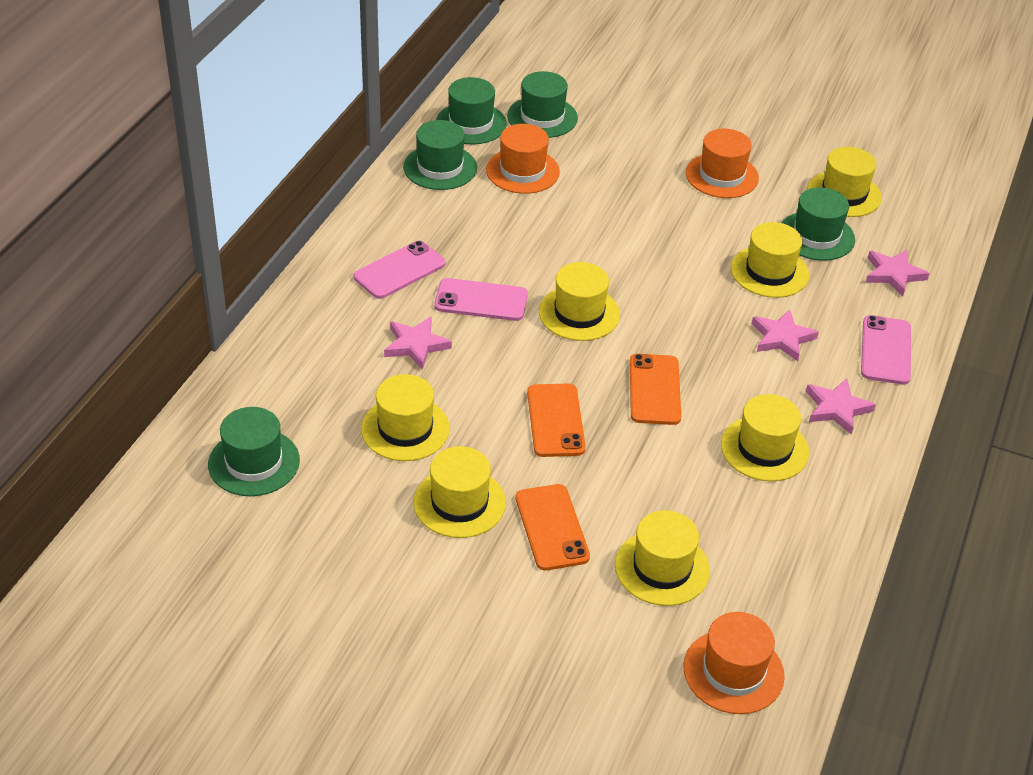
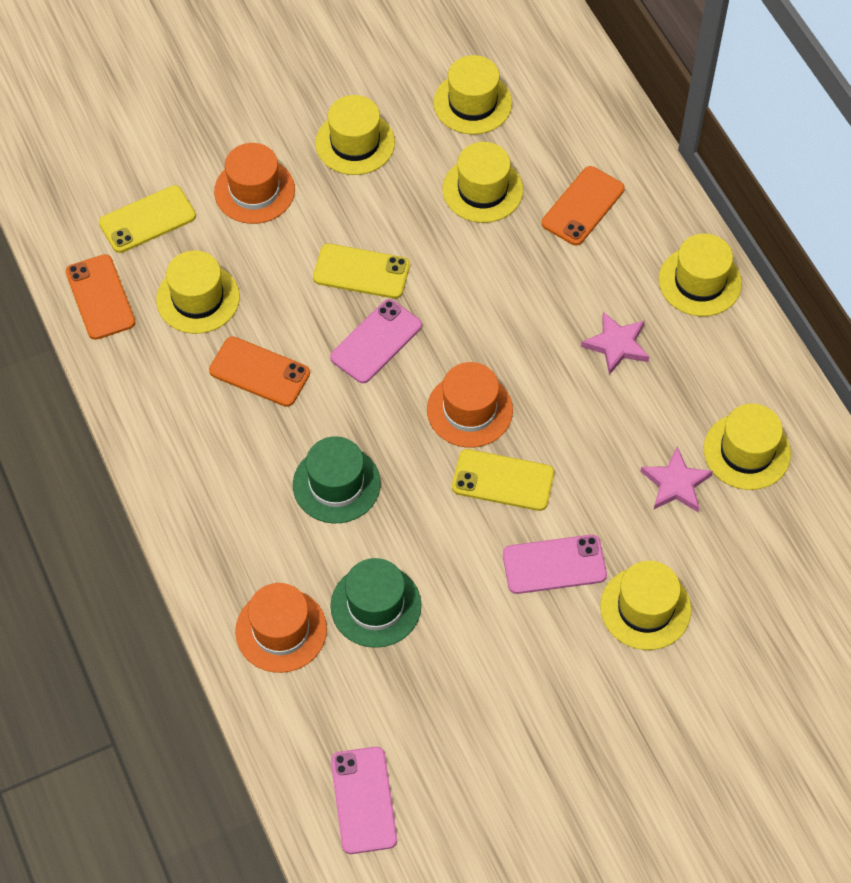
green hat: 5 -> 2
pink star: 4 -> 2
yellow phone: 0 -> 3

